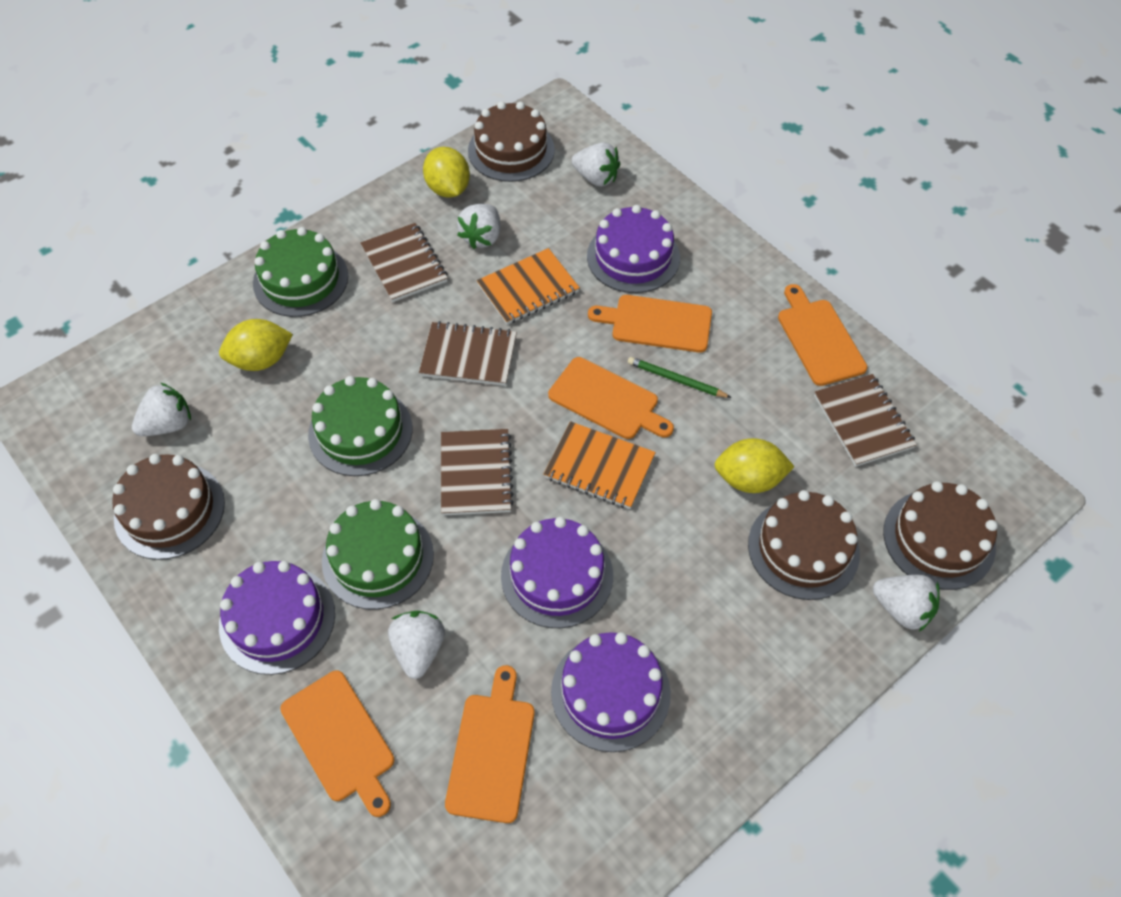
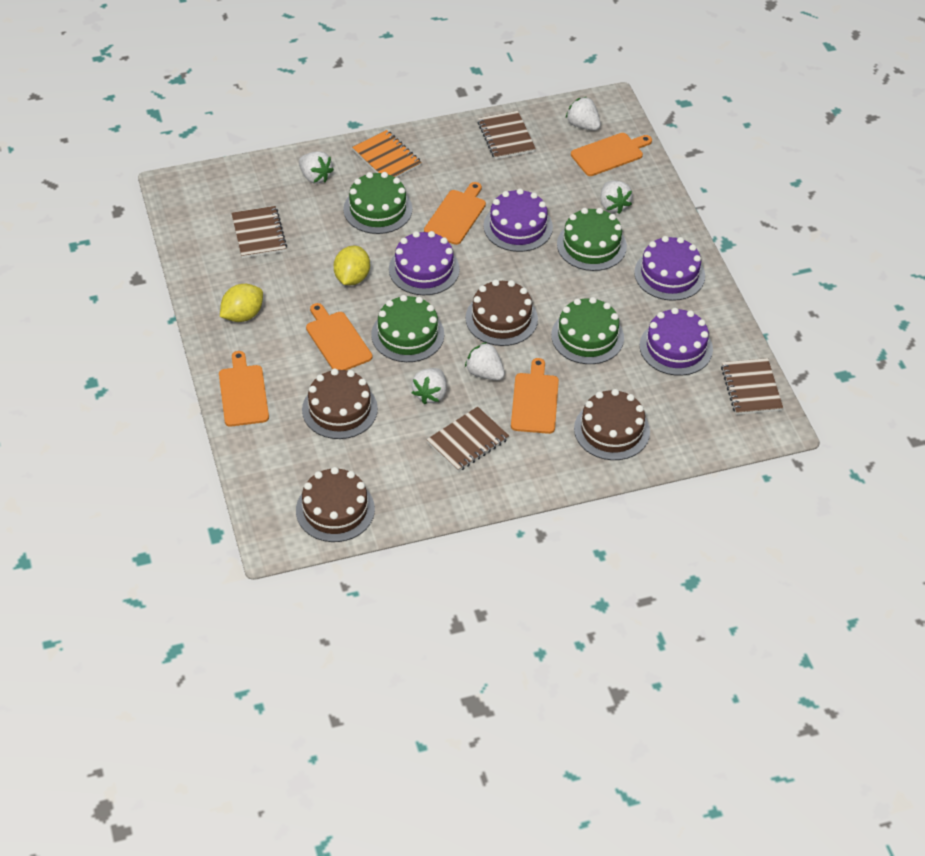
green cake: 3 -> 4
green pencil: 1 -> 0
orange notebook: 2 -> 1
yellow lemon: 3 -> 2

